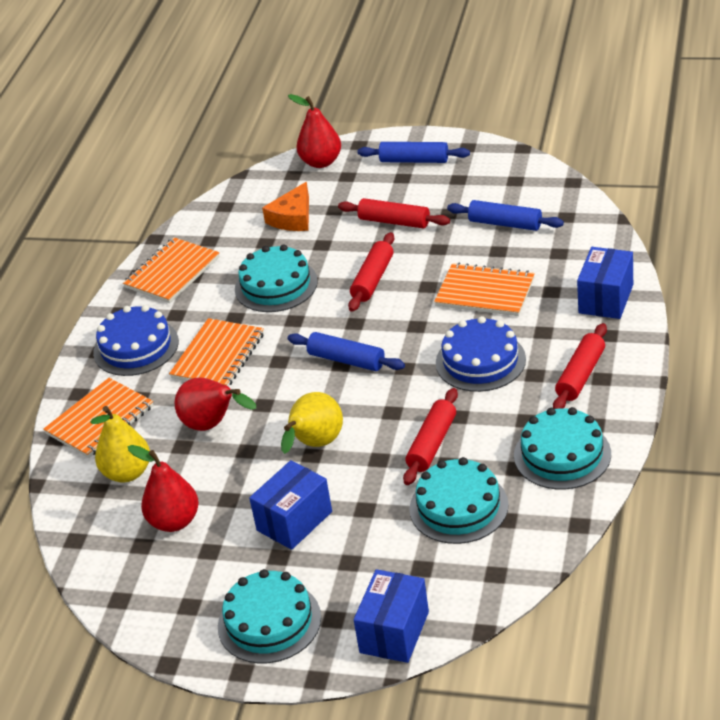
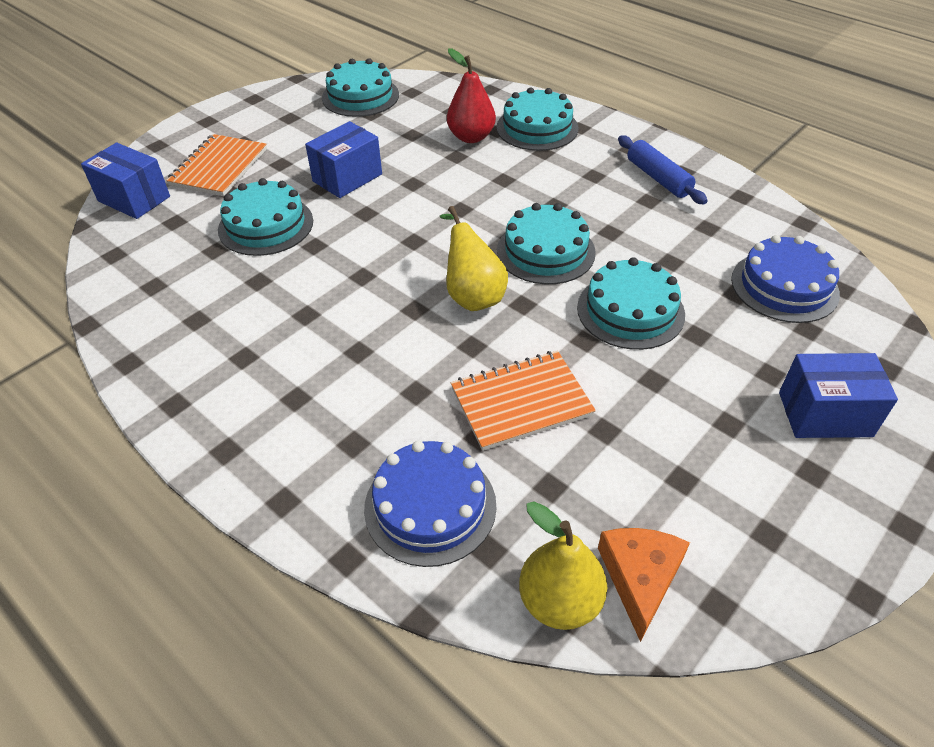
blue rolling pin: 3 -> 1
orange notebook: 4 -> 2
red pear: 3 -> 1
red rolling pin: 4 -> 0
turquoise cake: 4 -> 5

